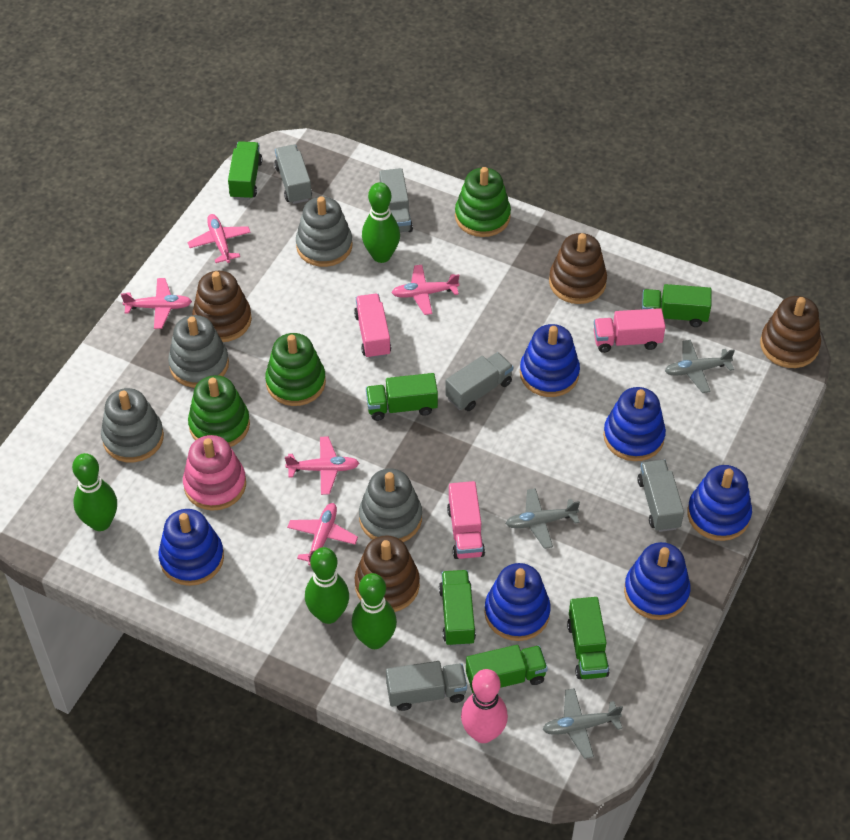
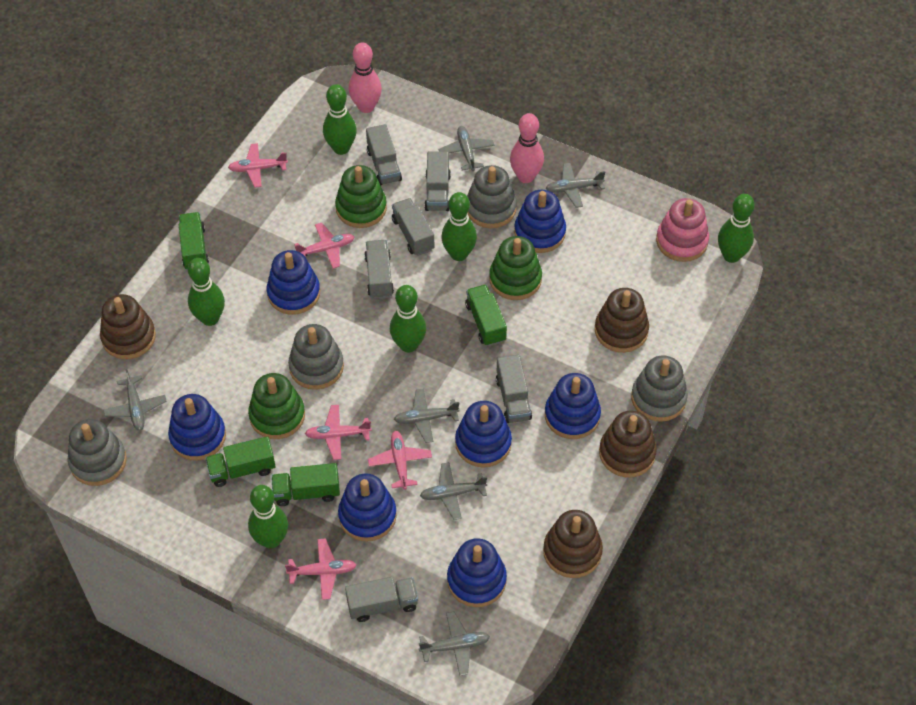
blue stacking toy: 6 -> 7
green bowling pin: 4 -> 6
green truck: 6 -> 4
grey plane: 3 -> 6
grey truck: 5 -> 6
pink bowling pin: 1 -> 2
pink truck: 3 -> 0

